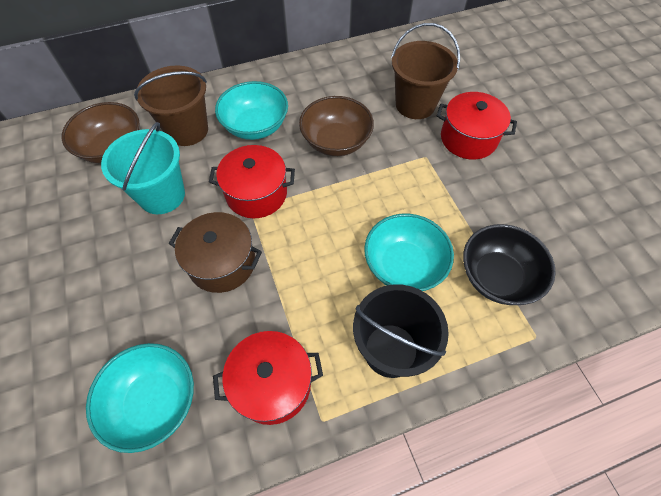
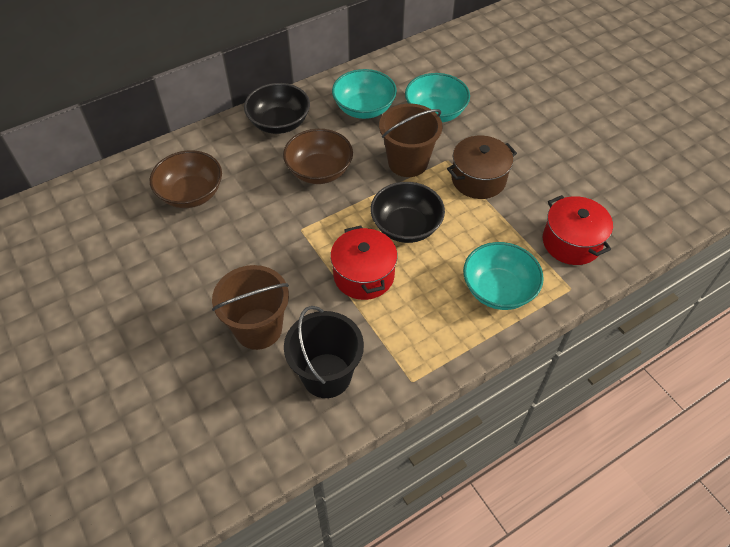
black bowl: 1 -> 2
red pot: 3 -> 2
turquoise bucket: 1 -> 0

